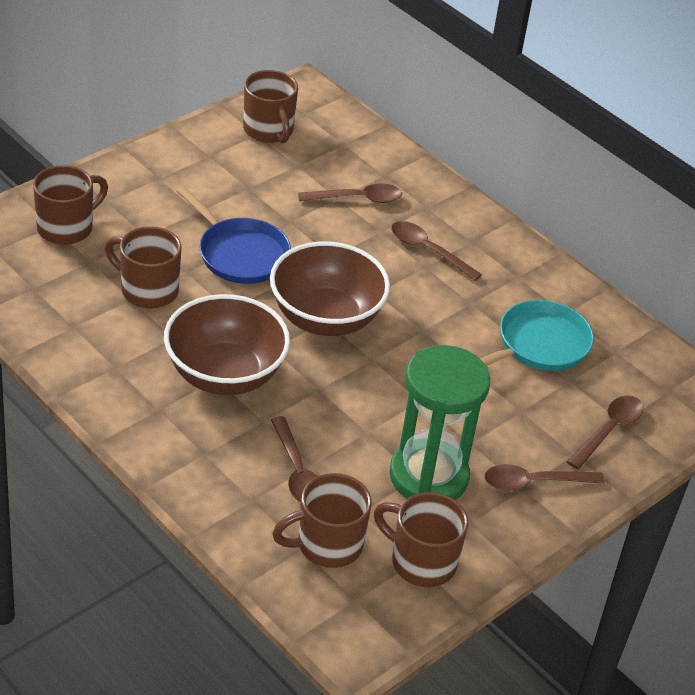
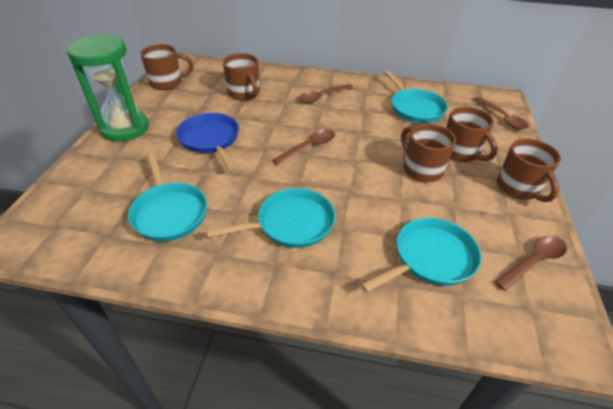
brown bowl: 2 -> 0
brown spoon: 5 -> 4
turquoise pan: 1 -> 4

